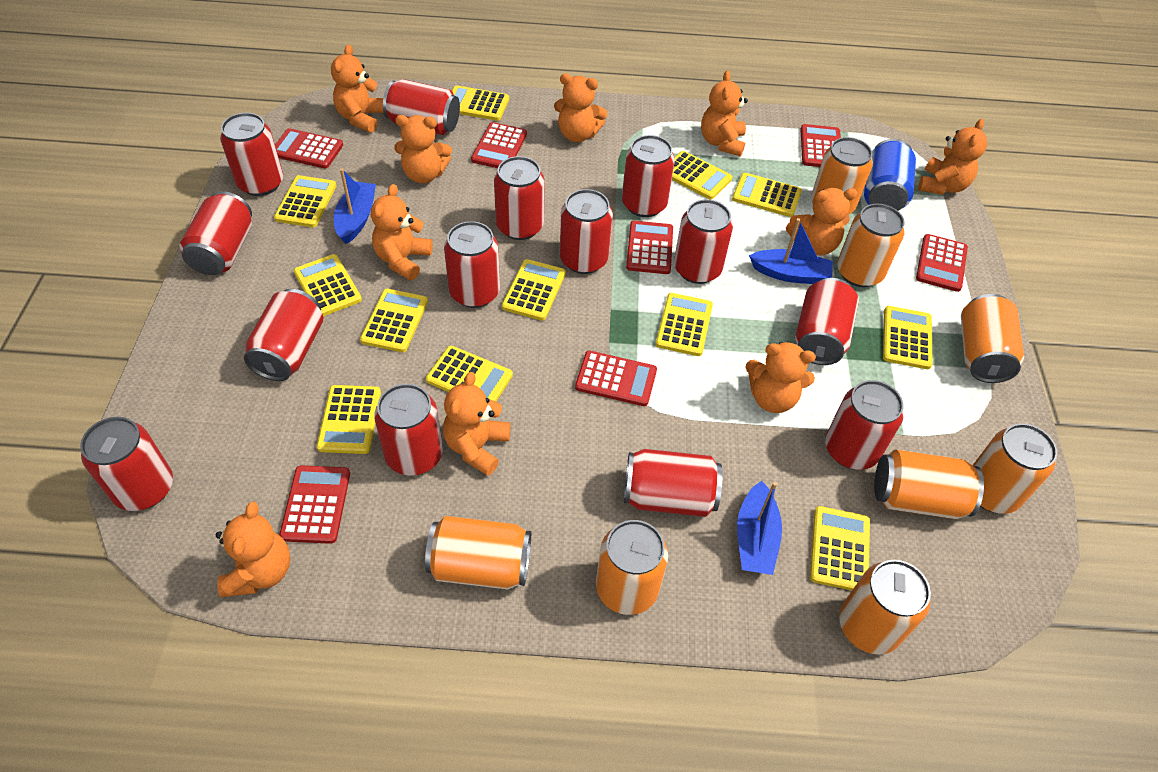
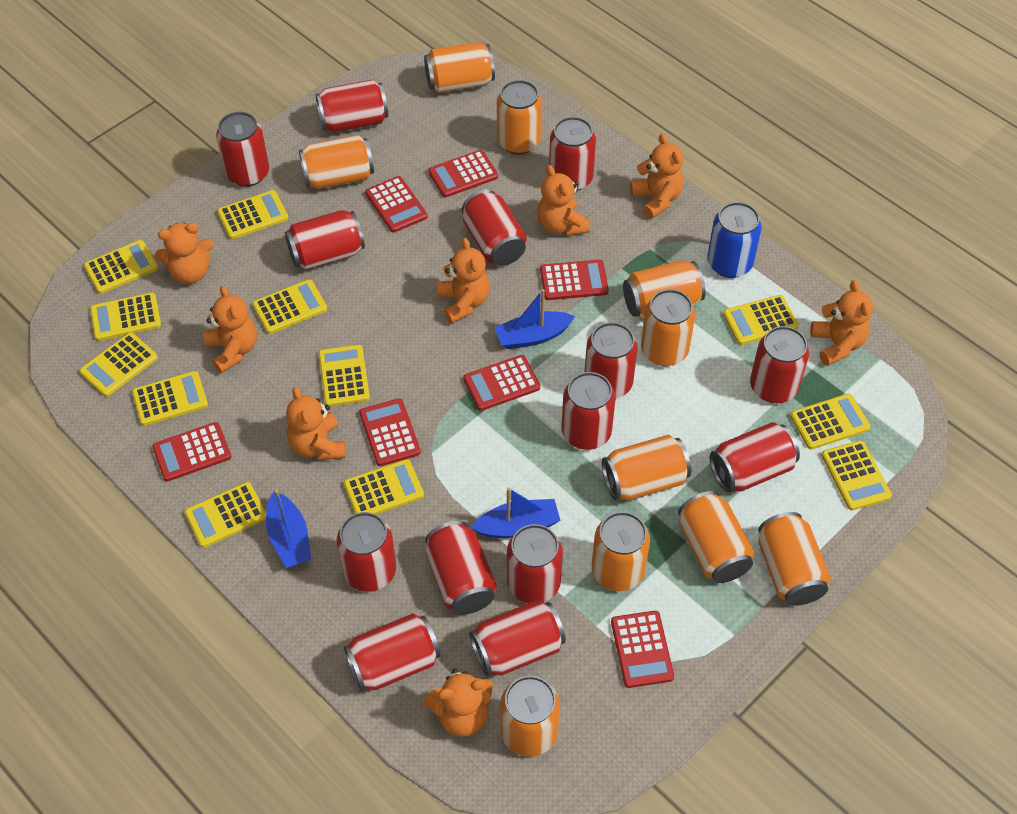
orange can: 8 -> 10
orange teddy bear: 10 -> 8

